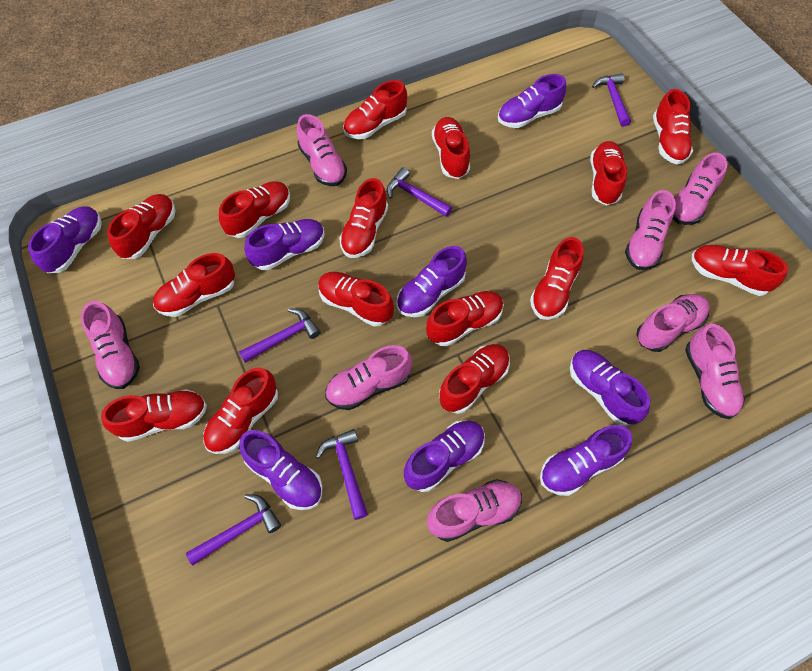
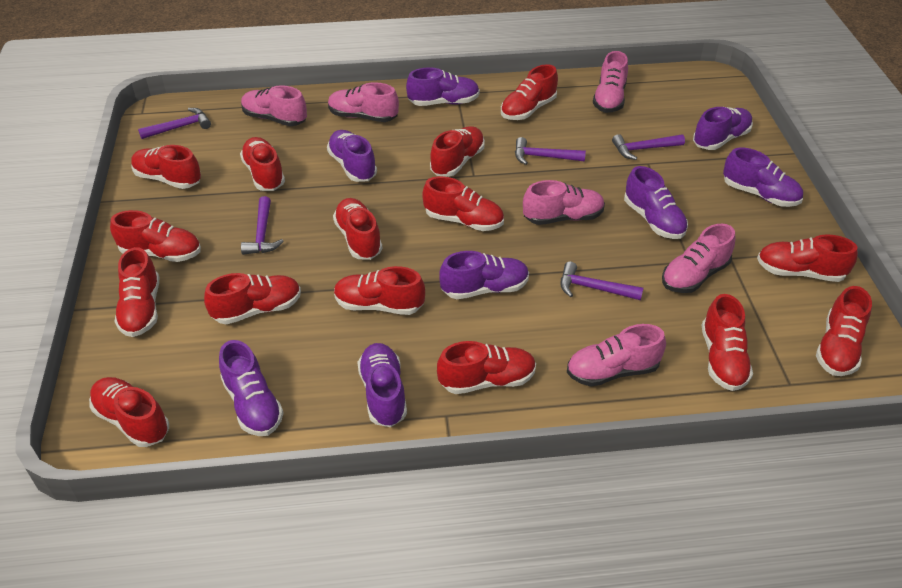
pink shoe: 8 -> 6

